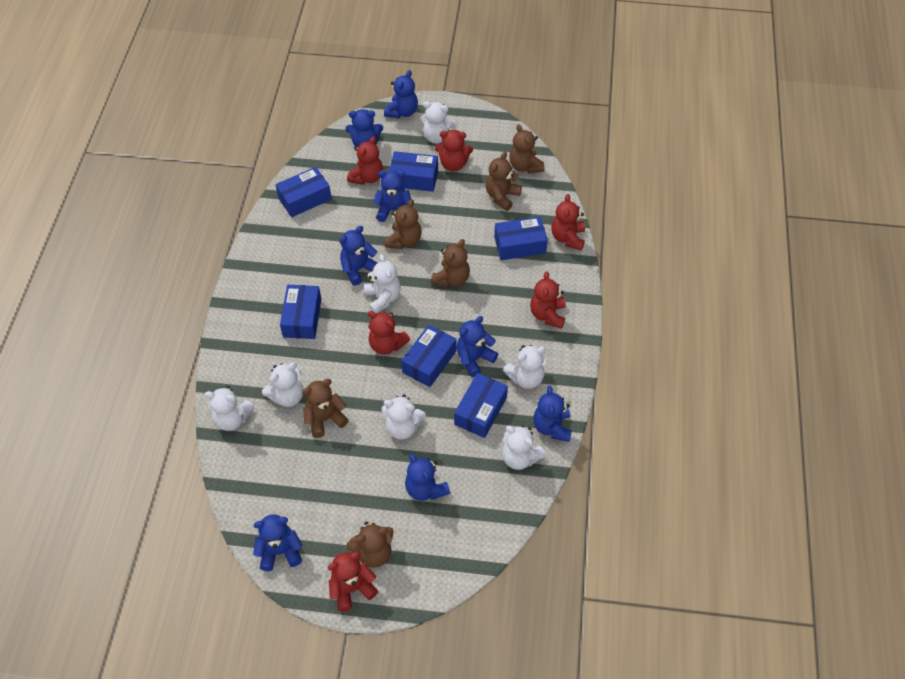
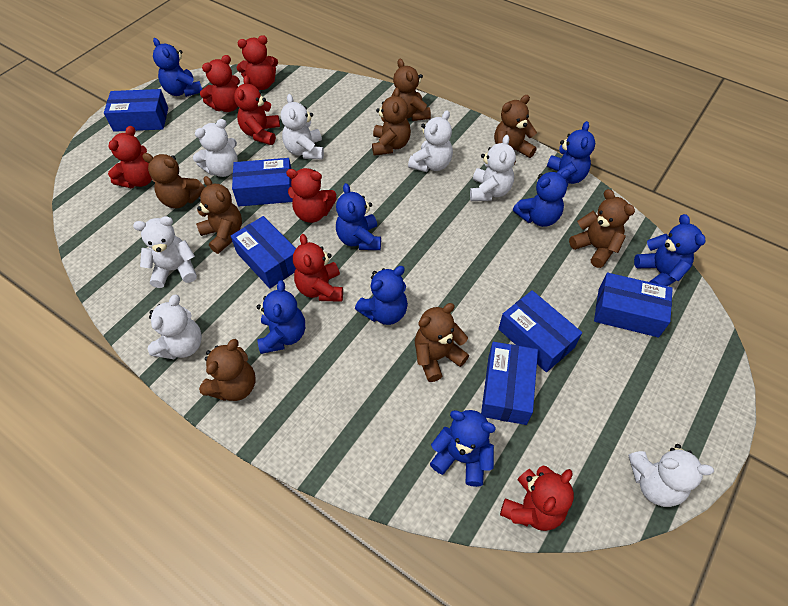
brown teddy bear: 6 -> 8
red teddy bear: 6 -> 7

